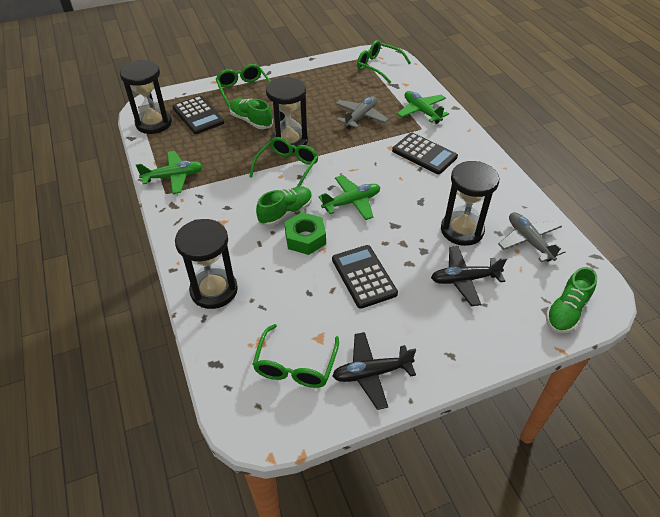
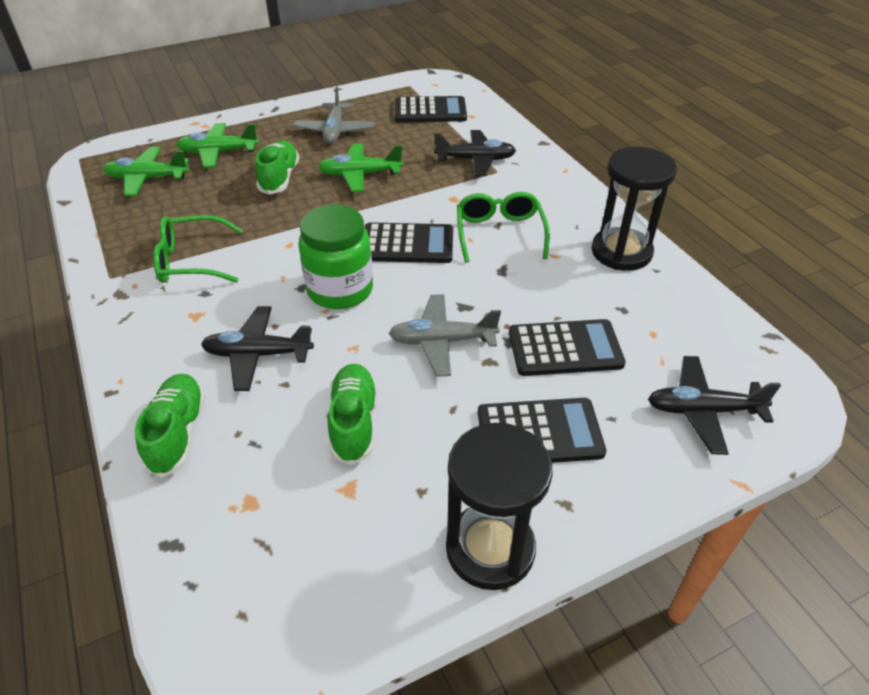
black calculator: 3 -> 4
black hourglass: 4 -> 2
black plane: 2 -> 3
green glasses: 4 -> 2
green jar: 0 -> 1
green nut: 1 -> 0

